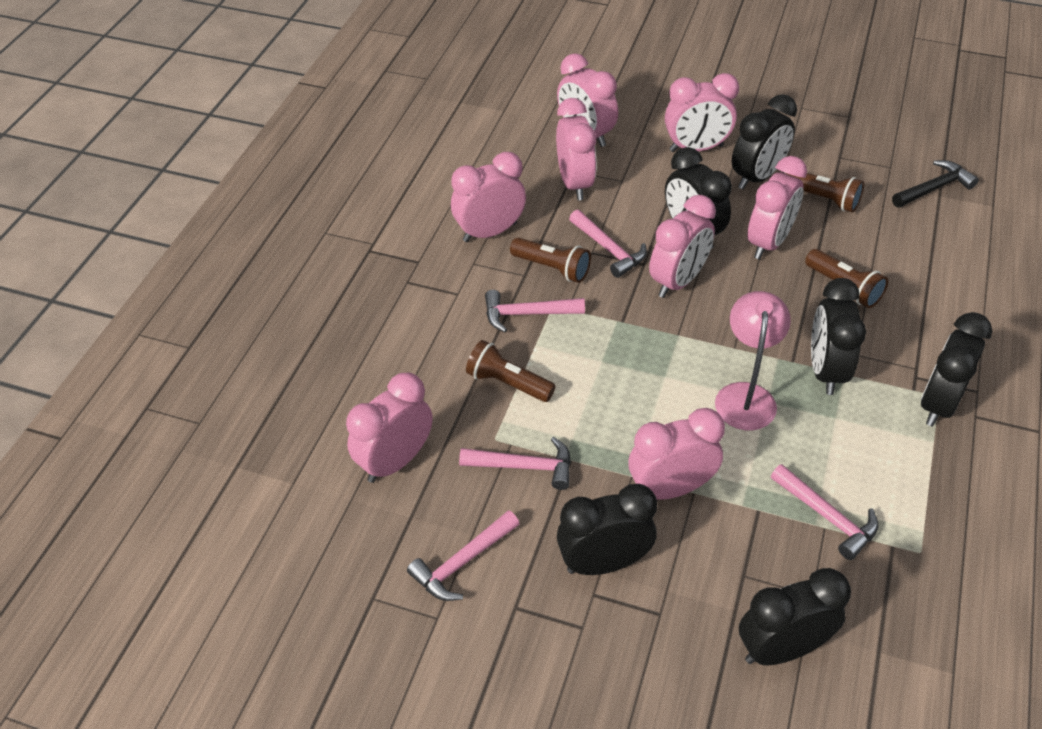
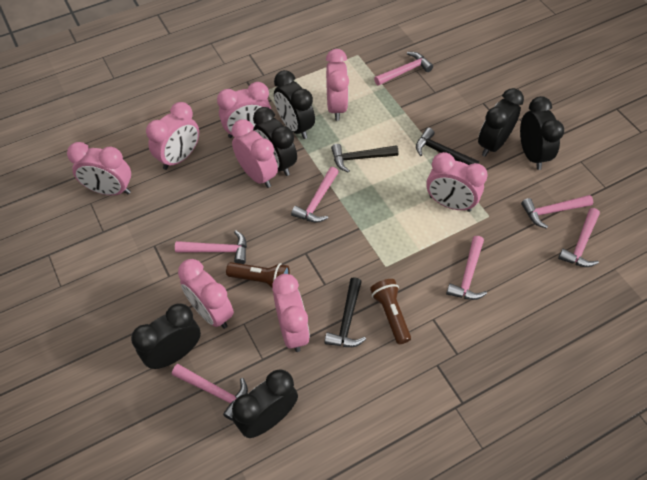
black hammer: 1 -> 3
brown flashlight: 4 -> 2
pink hammer: 5 -> 7
pink lamp: 1 -> 0

